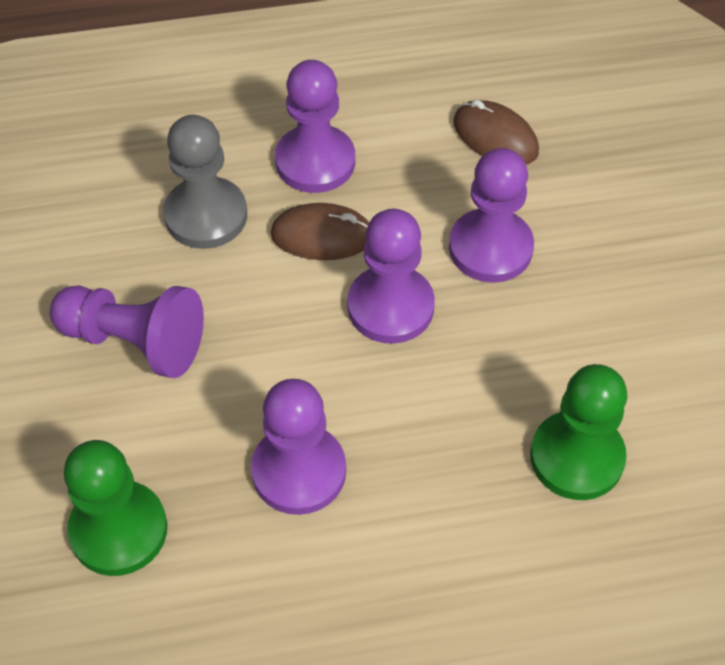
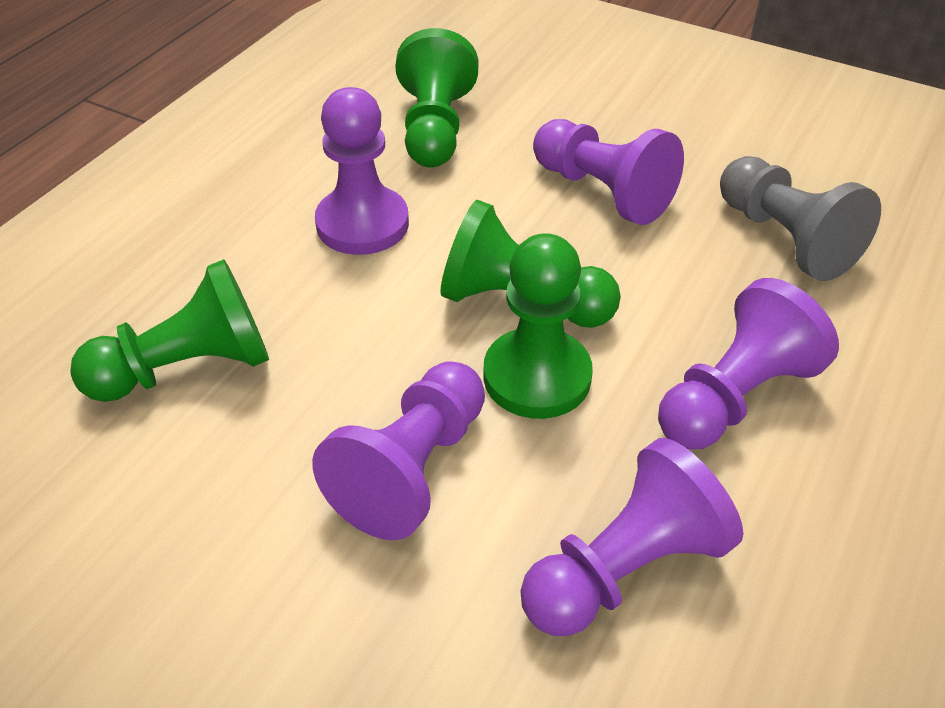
brown mouse: 2 -> 0
green pawn: 2 -> 4

